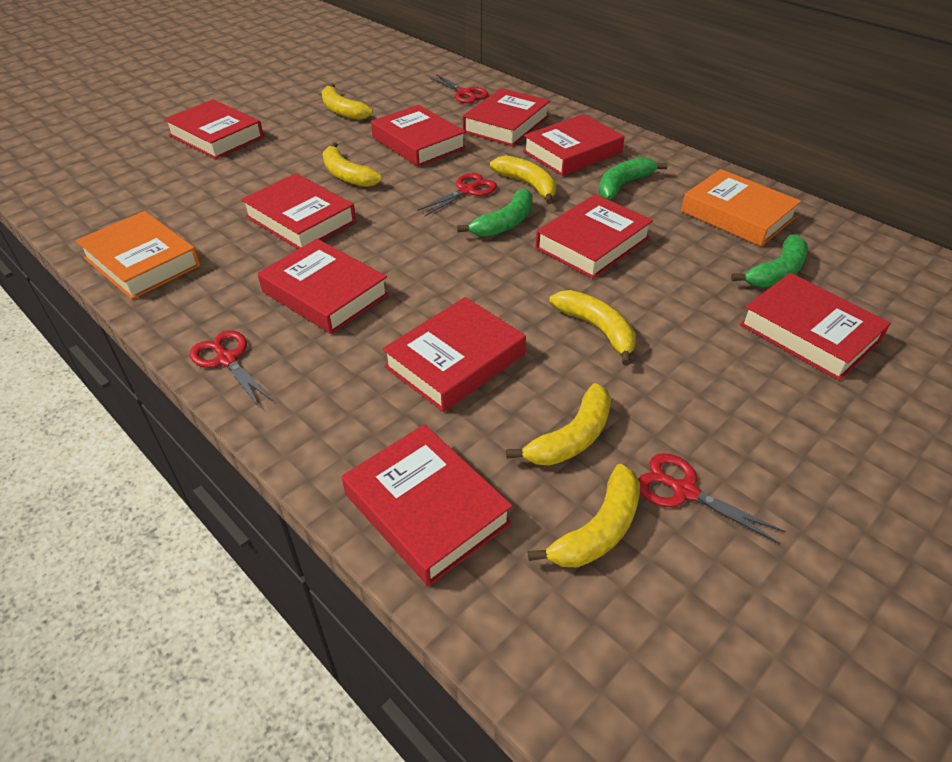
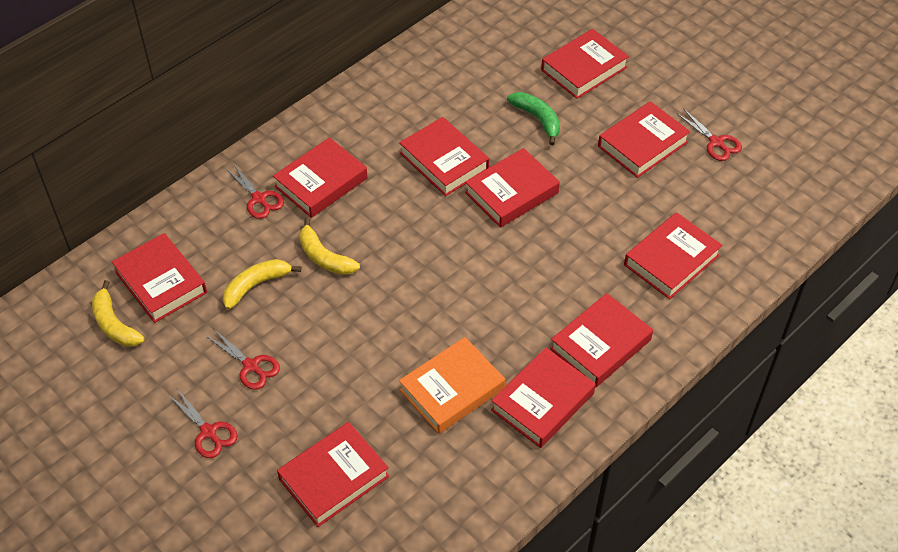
green banana: 3 -> 1
orange book: 2 -> 1
yellow banana: 6 -> 3

